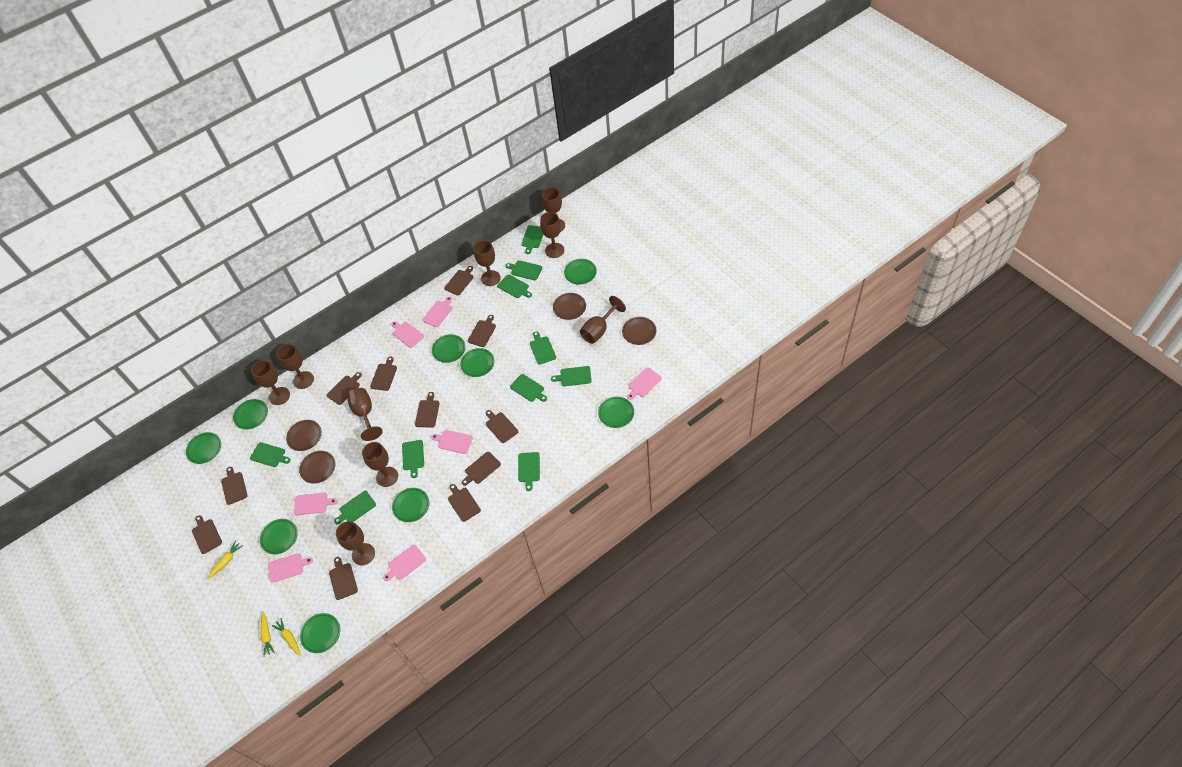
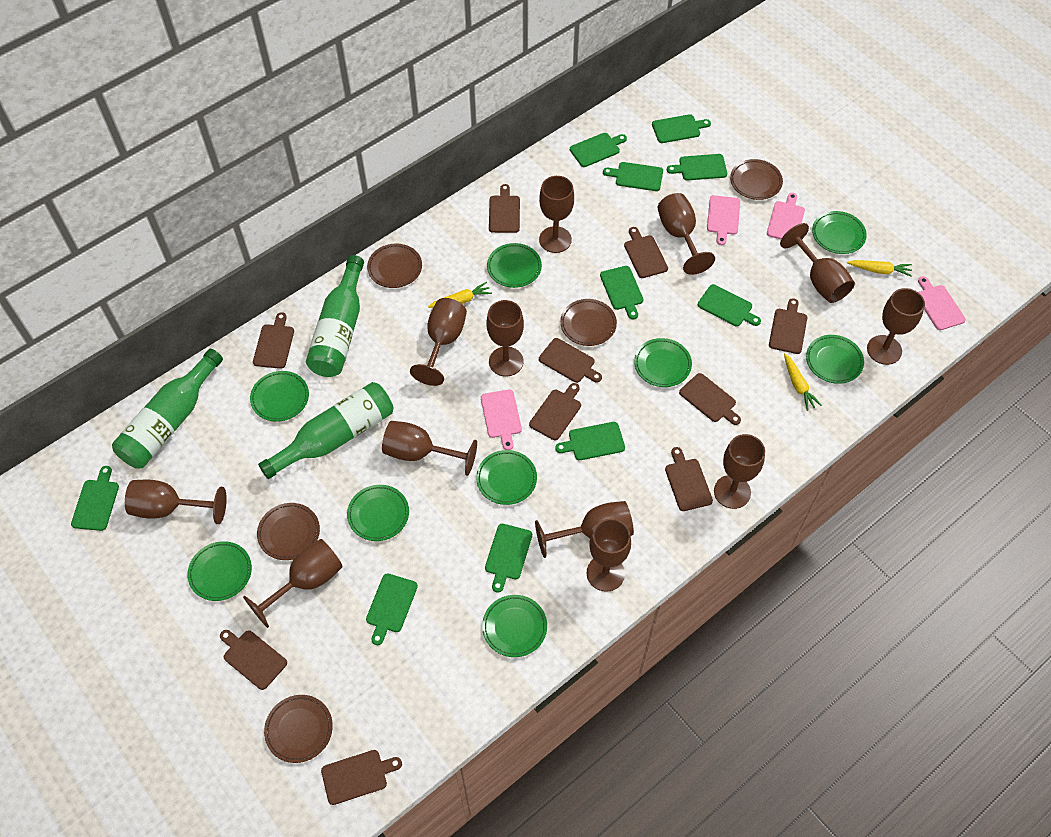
brown cutting board: 11 -> 10
brown goblet: 9 -> 12
brown plate: 4 -> 5
green bottle: 0 -> 3
pink cutting board: 7 -> 4

